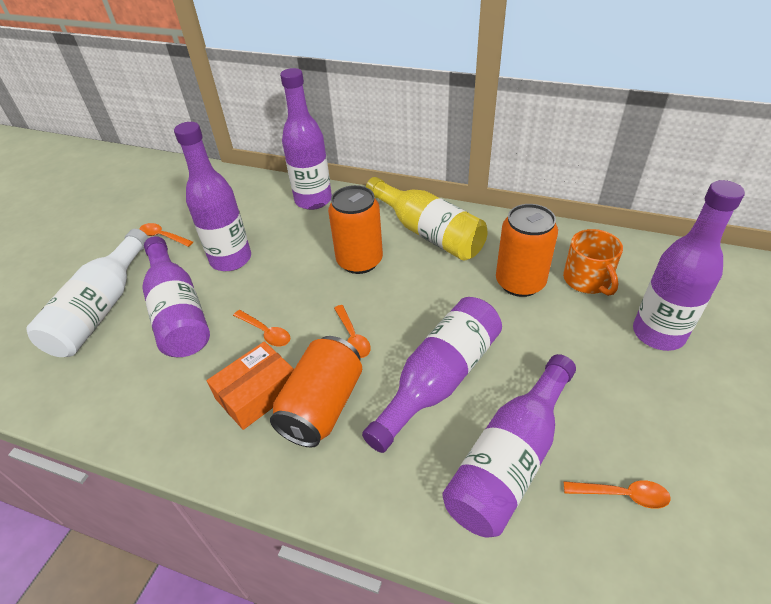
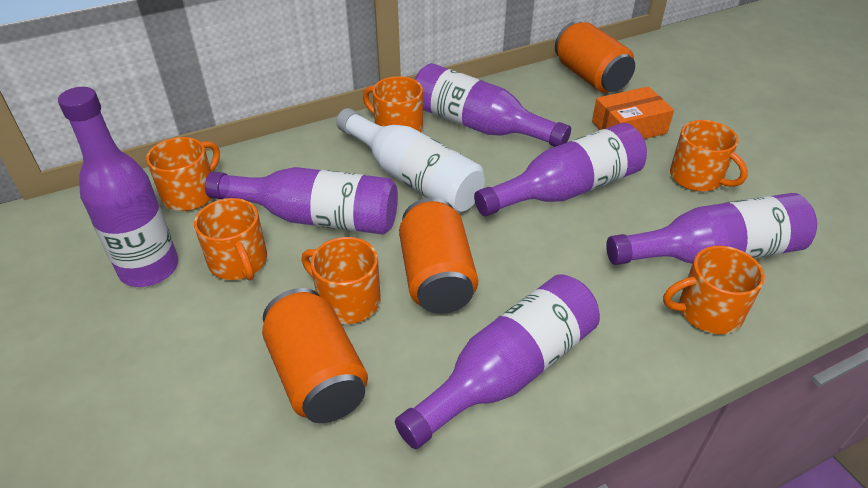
orange mug: 1 -> 6
orange spoon: 4 -> 0
yellow bottle: 1 -> 0

